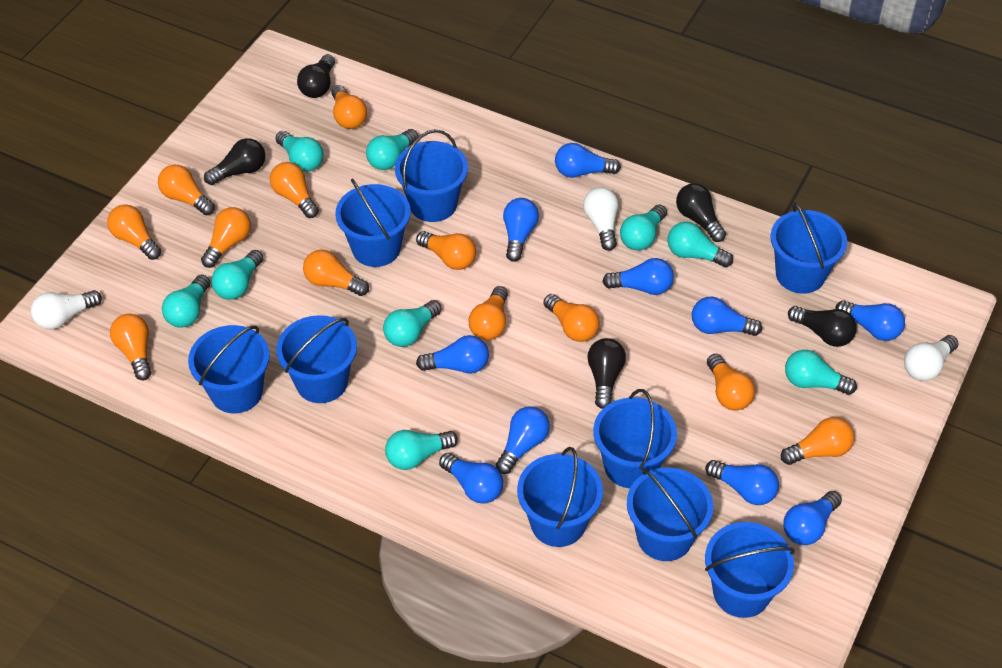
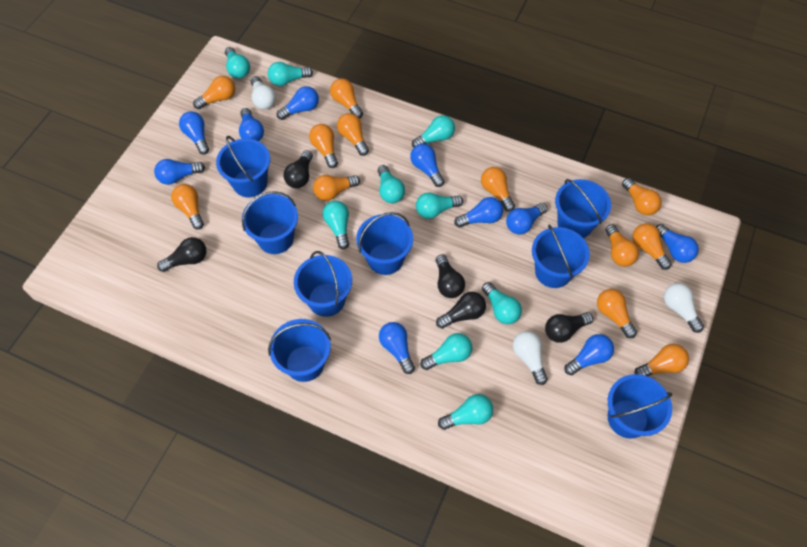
blue bucket: 9 -> 8

